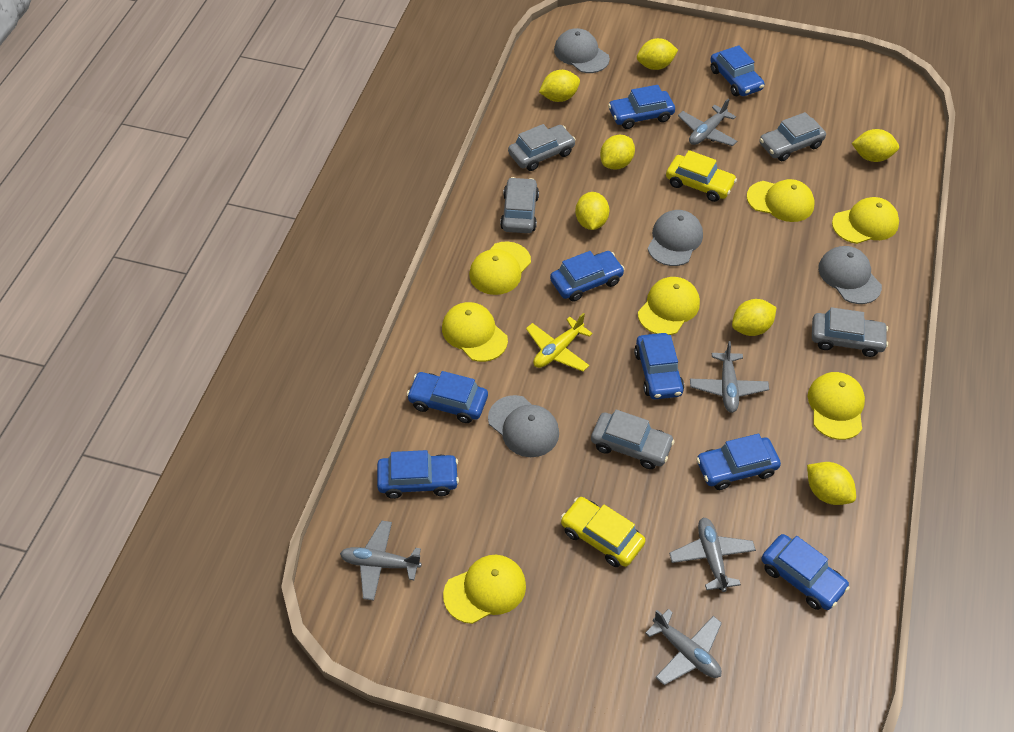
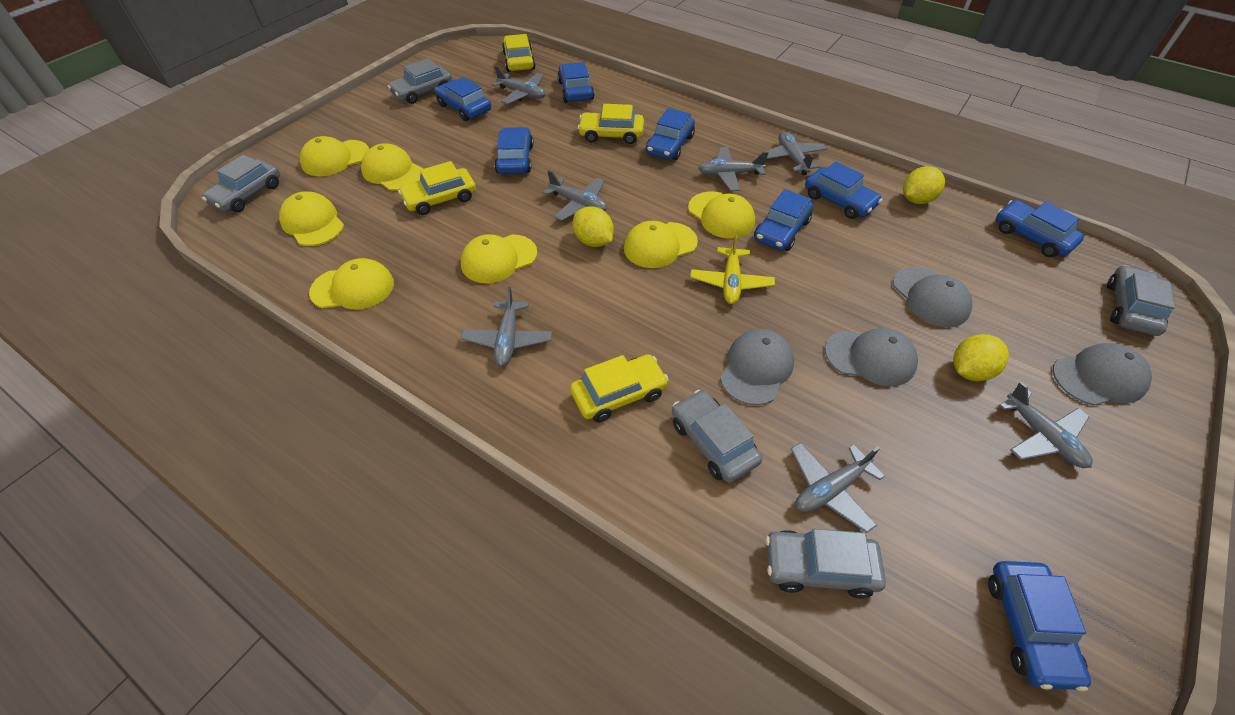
grey plane: 5 -> 7
yellow car: 2 -> 4
yellow lemon: 7 -> 3

